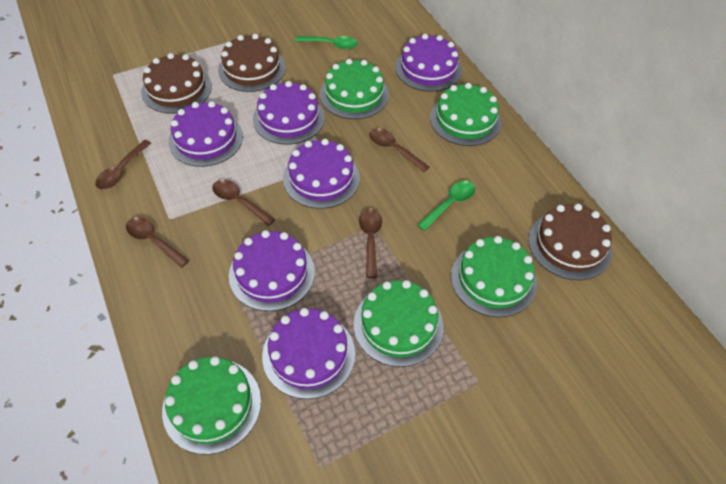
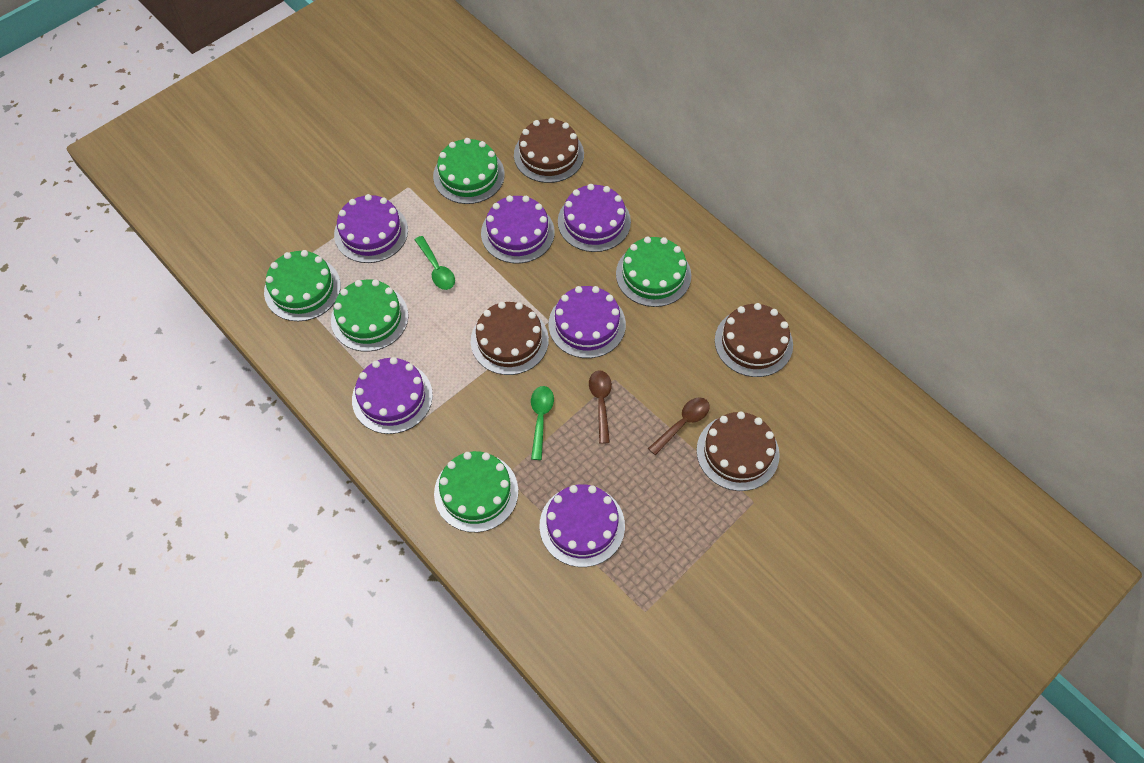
brown cake: 3 -> 4
brown spoon: 5 -> 2

